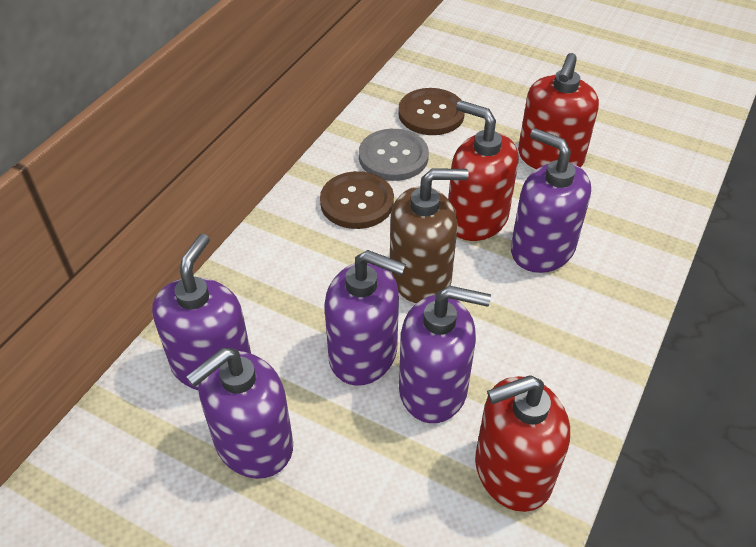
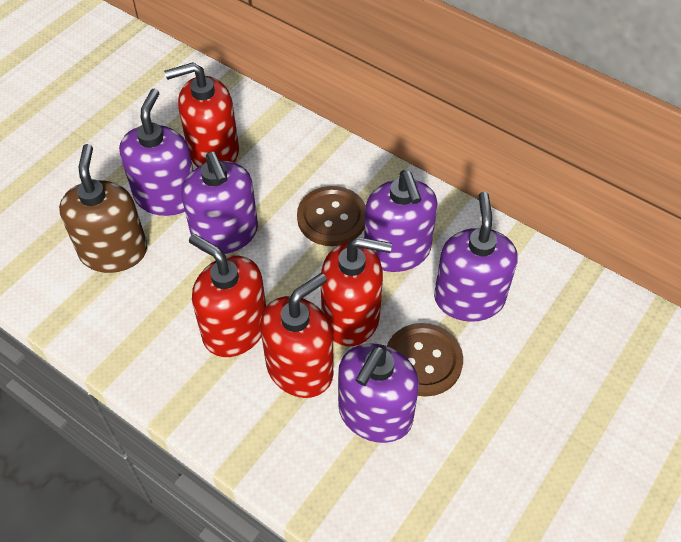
grey button: 1 -> 0
red soap dispenser: 3 -> 4

